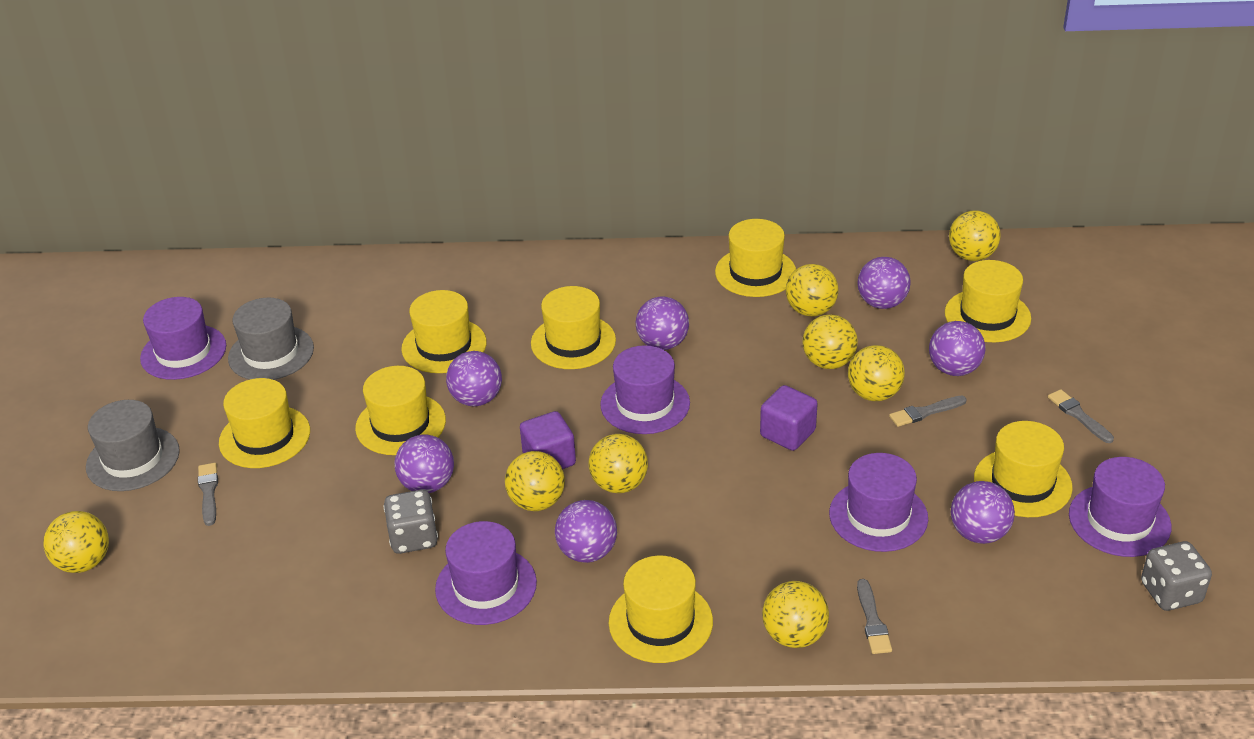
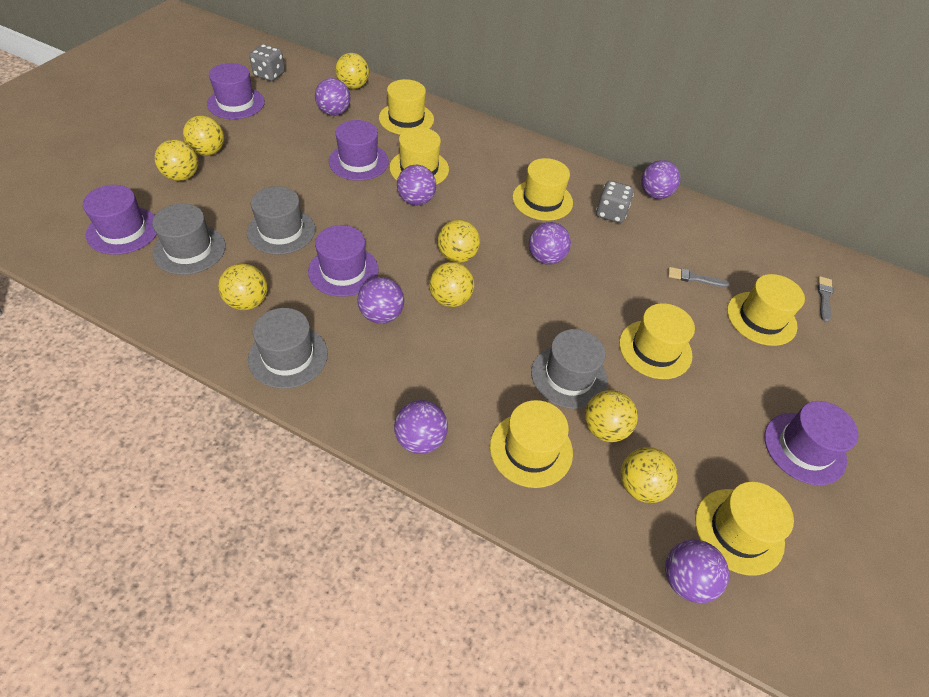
grey brush: 4 -> 2
grey hat: 2 -> 4
purple cube: 2 -> 0
yellow hat: 8 -> 7

